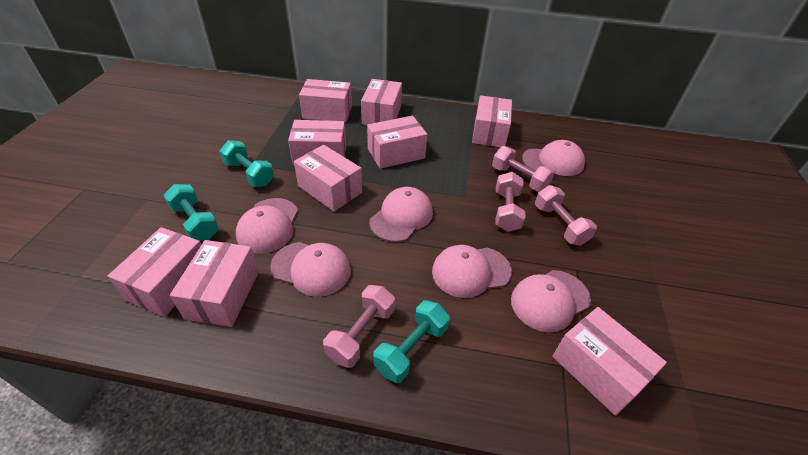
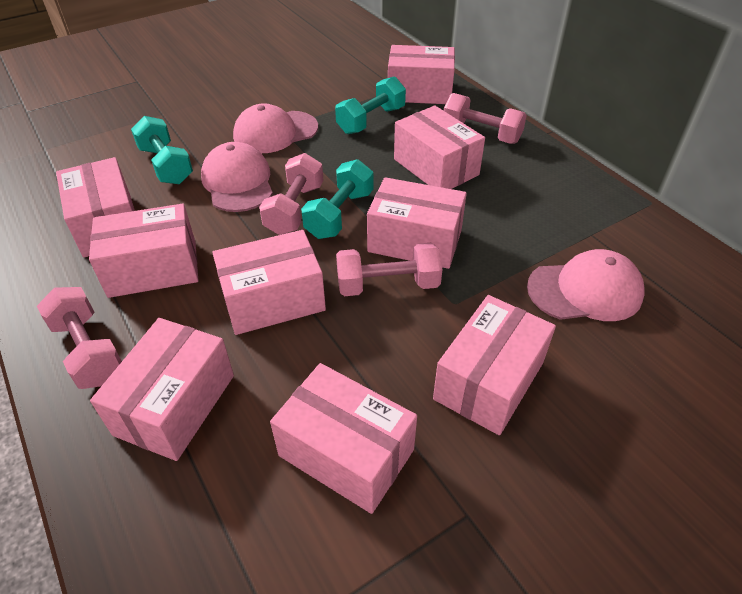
pink cap: 6 -> 3

